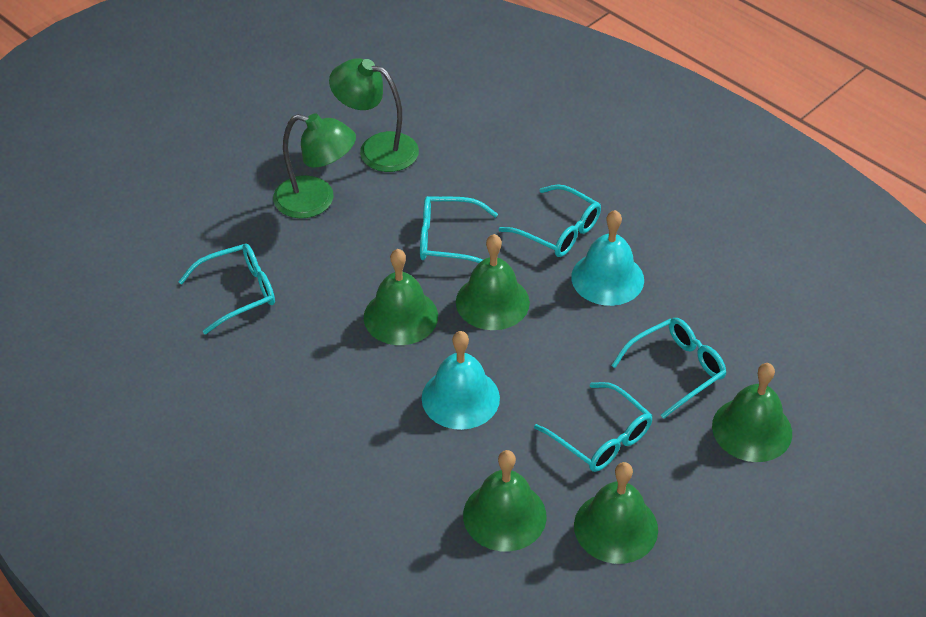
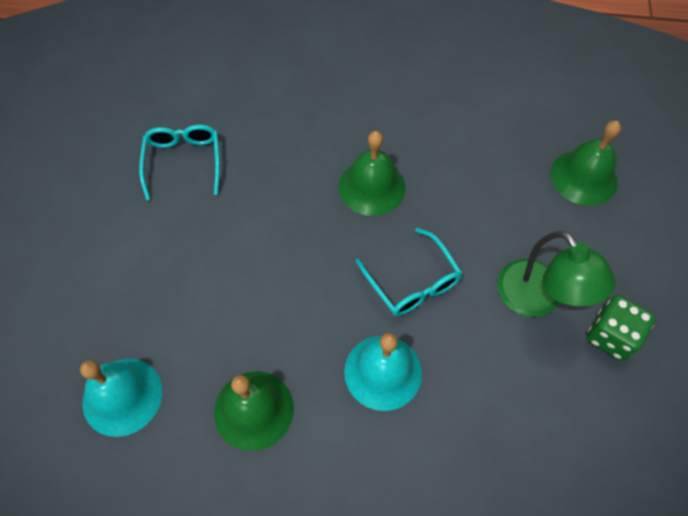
green bell: 5 -> 3
green dice: 0 -> 1
green lamp: 2 -> 1
turquoise glasses: 5 -> 2

